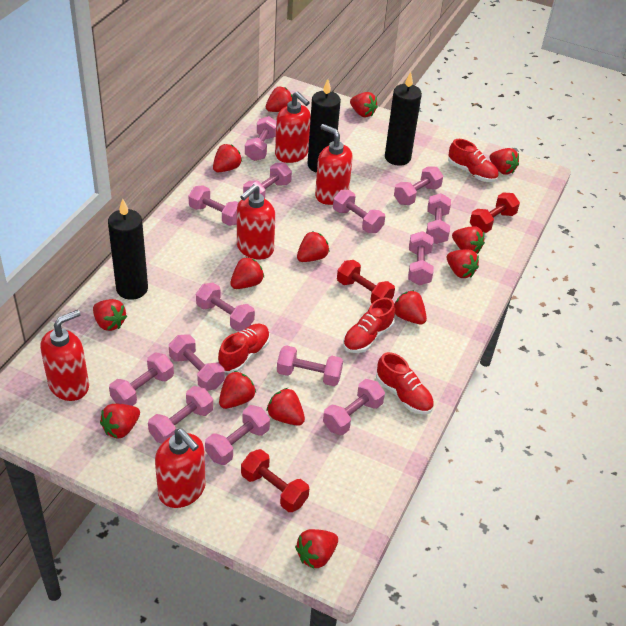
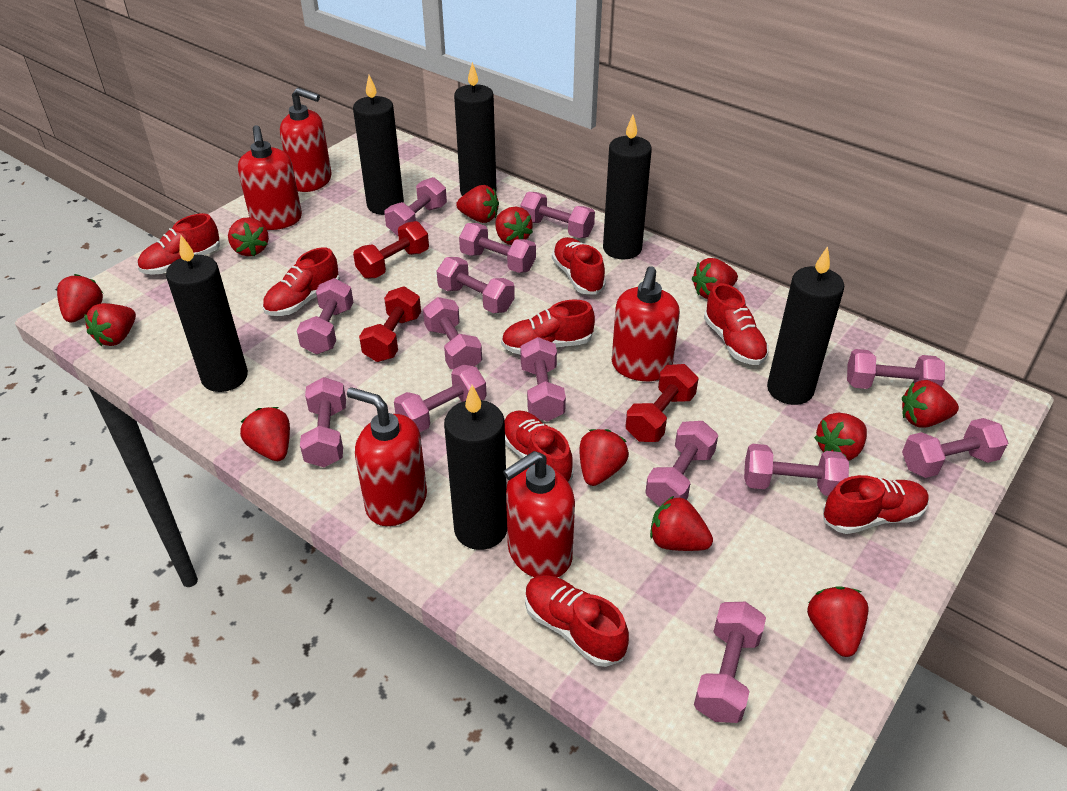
black candle: 3 -> 6
red shoe: 4 -> 8
red strawberry: 14 -> 12

